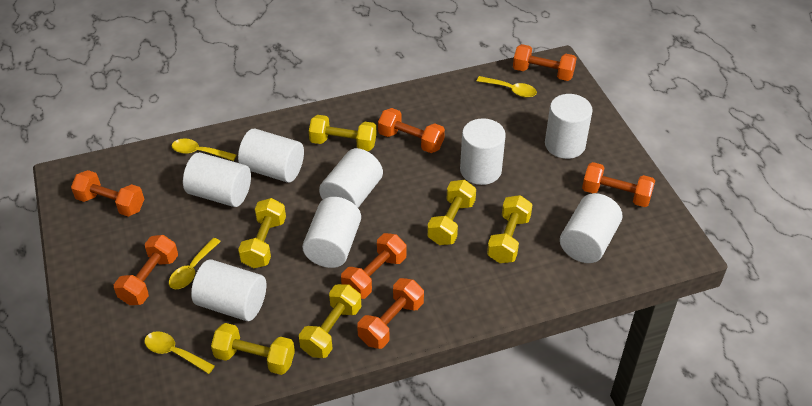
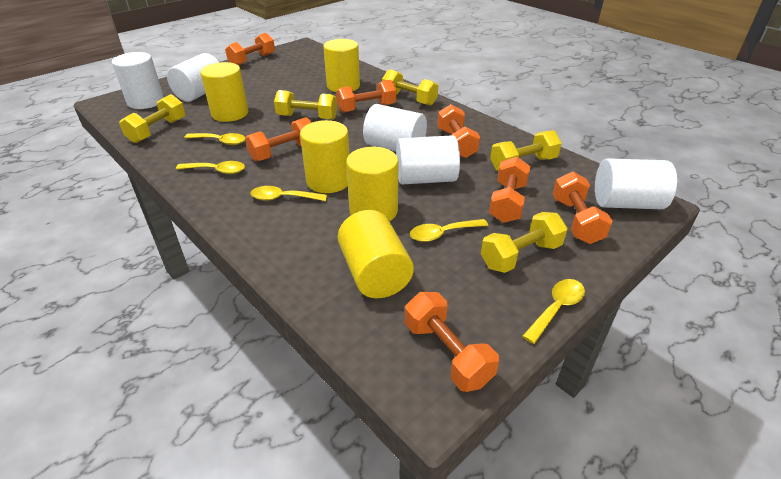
white cylinder: 8 -> 5
yellow cylinder: 0 -> 5
yellow dumbbell: 6 -> 5
yellow spoon: 4 -> 5

